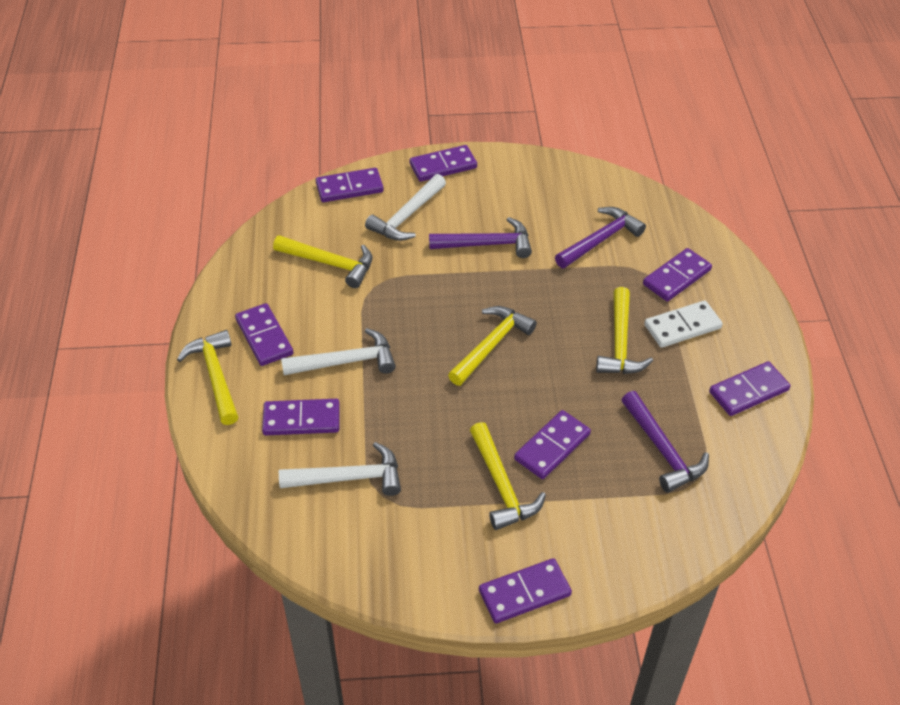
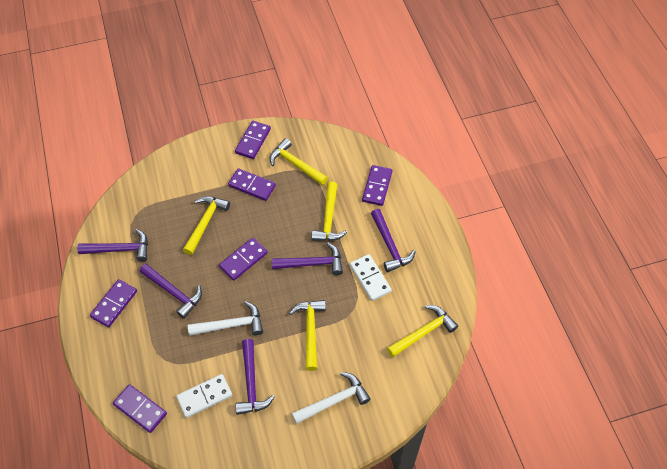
purple domino: 8 -> 6
purple hammer: 3 -> 5
white domino: 1 -> 2
white hammer: 3 -> 2

